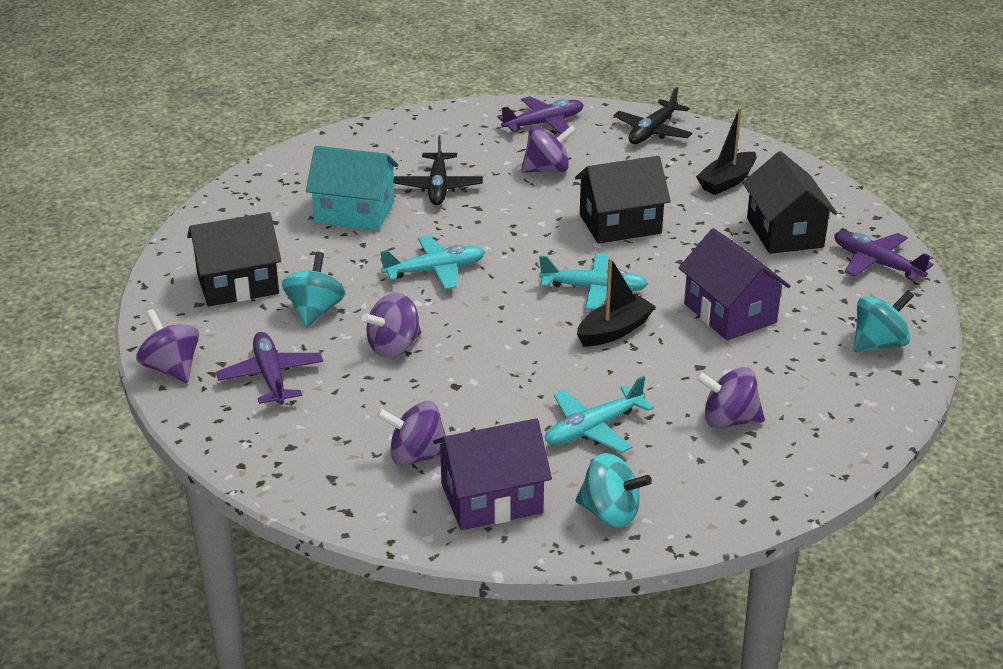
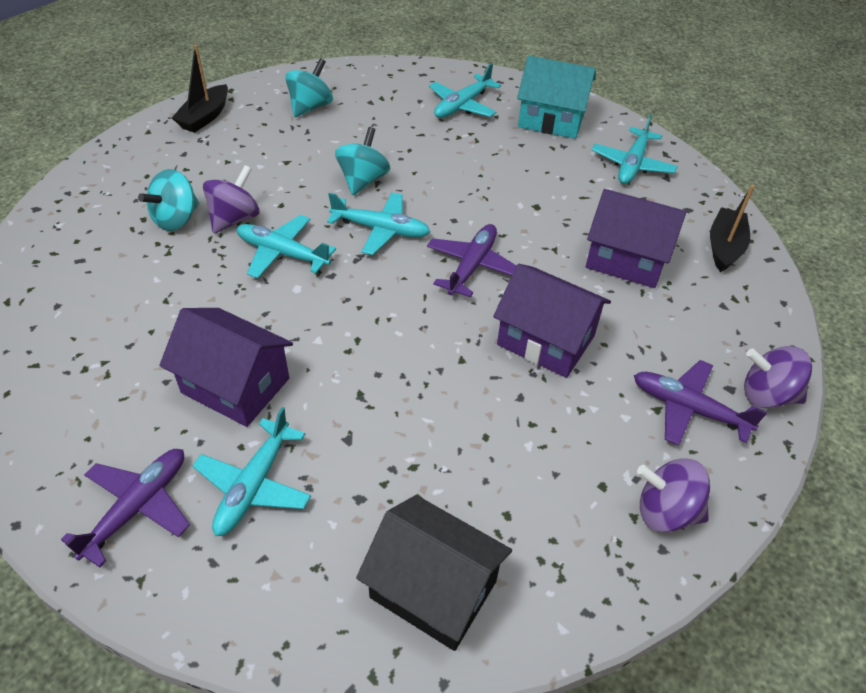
black house: 3 -> 1
black plane: 2 -> 0
purple house: 2 -> 3
purple spinning top: 5 -> 3
turquoise plane: 3 -> 5

